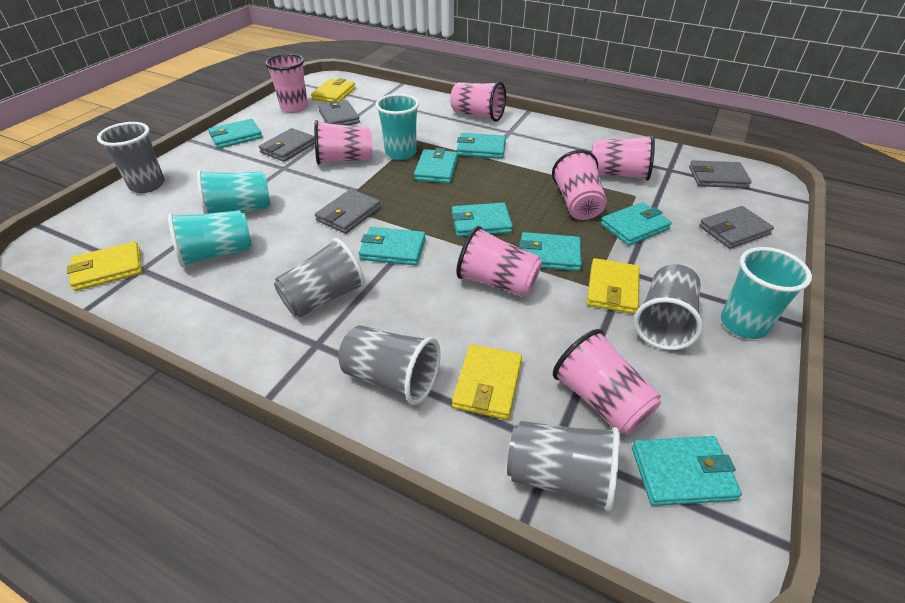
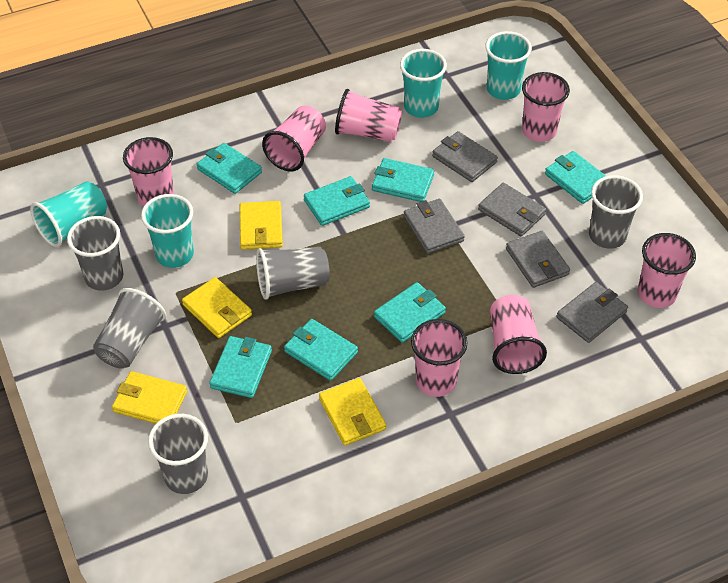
turquoise wallet: 8 -> 7

